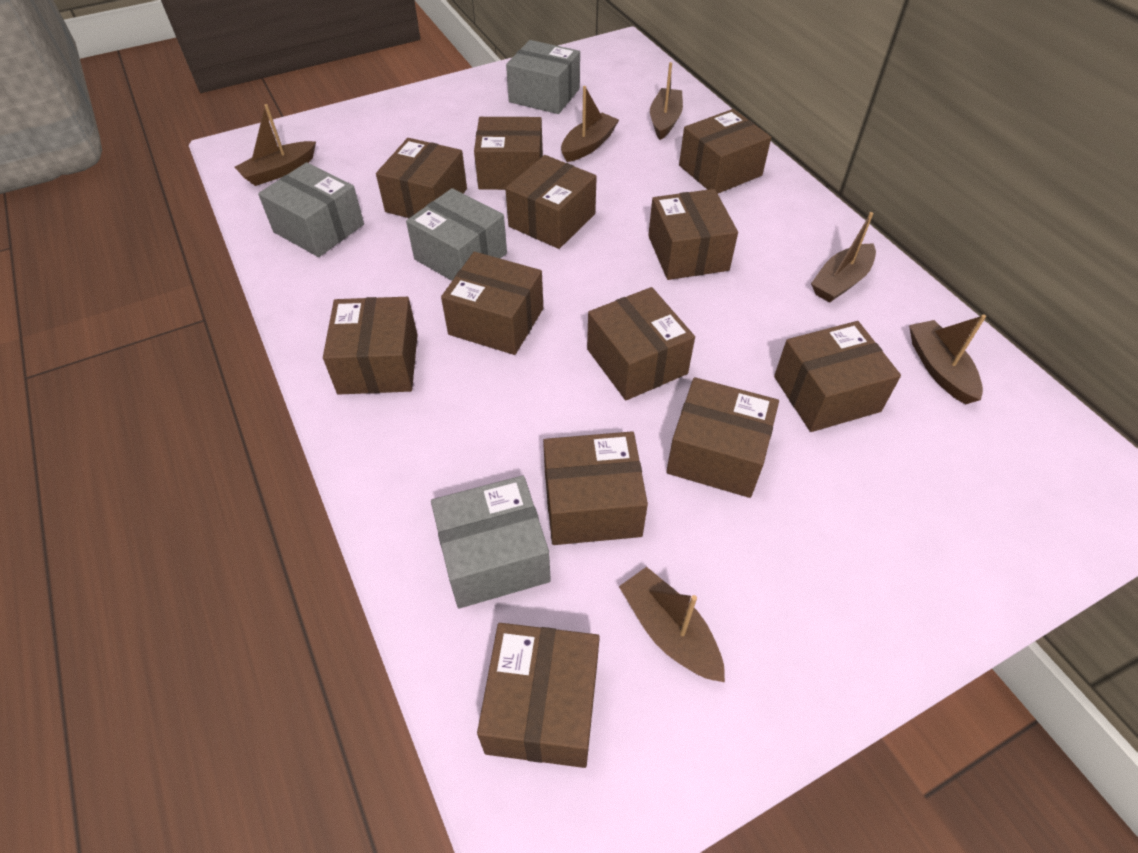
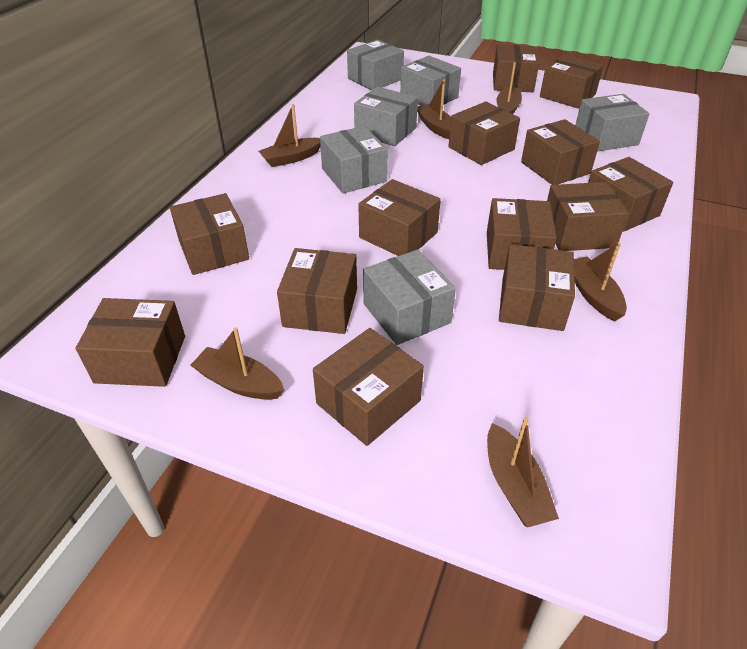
brown box: 12 -> 13
grey box: 4 -> 6

